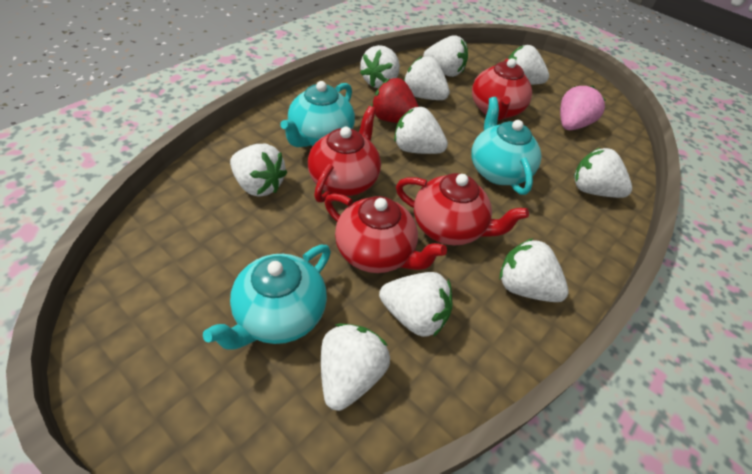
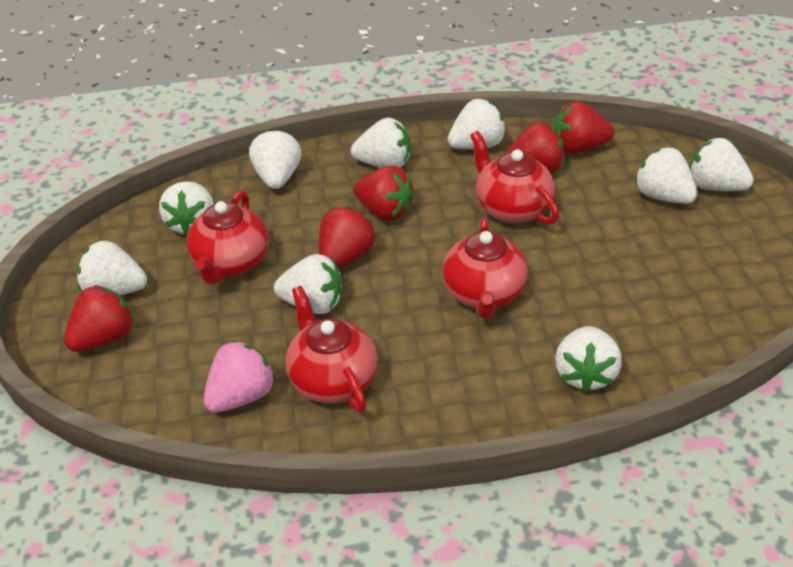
red strawberry: 1 -> 5
turquoise teapot: 3 -> 0
white strawberry: 10 -> 9

